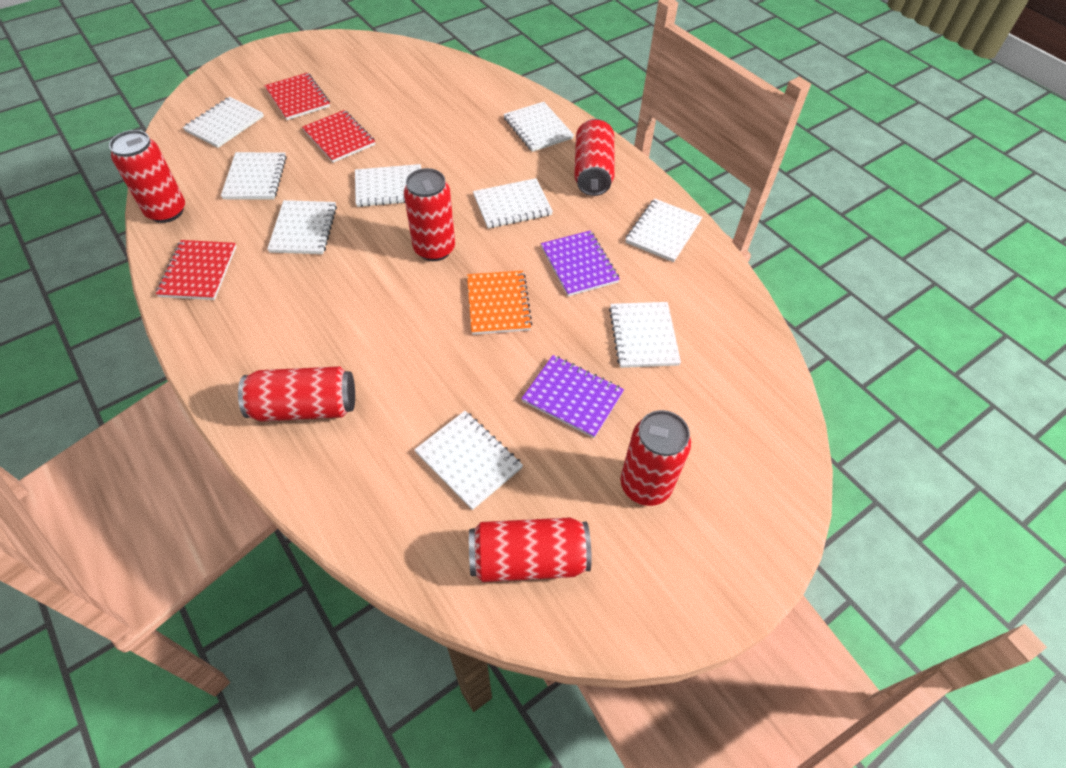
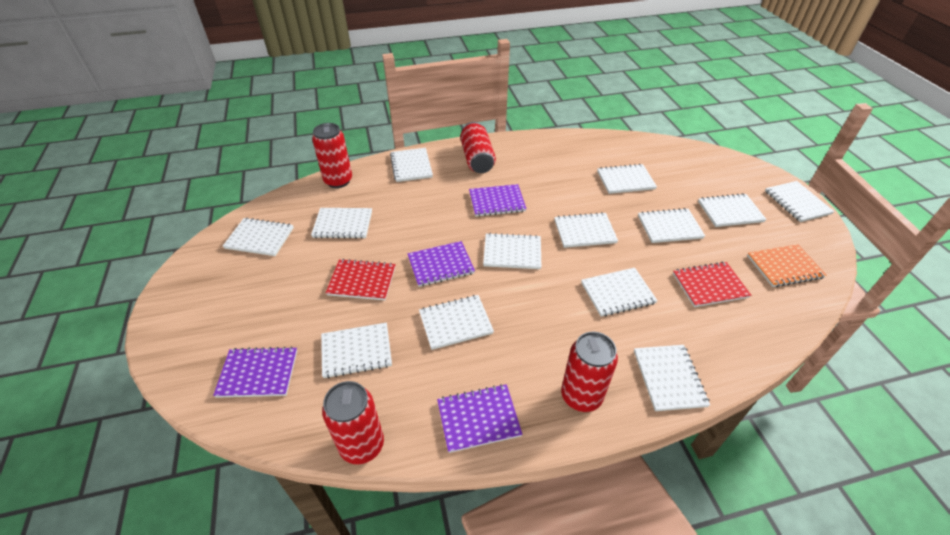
purple notebook: 2 -> 4
red can: 6 -> 4
red notebook: 3 -> 2
white notebook: 9 -> 13

